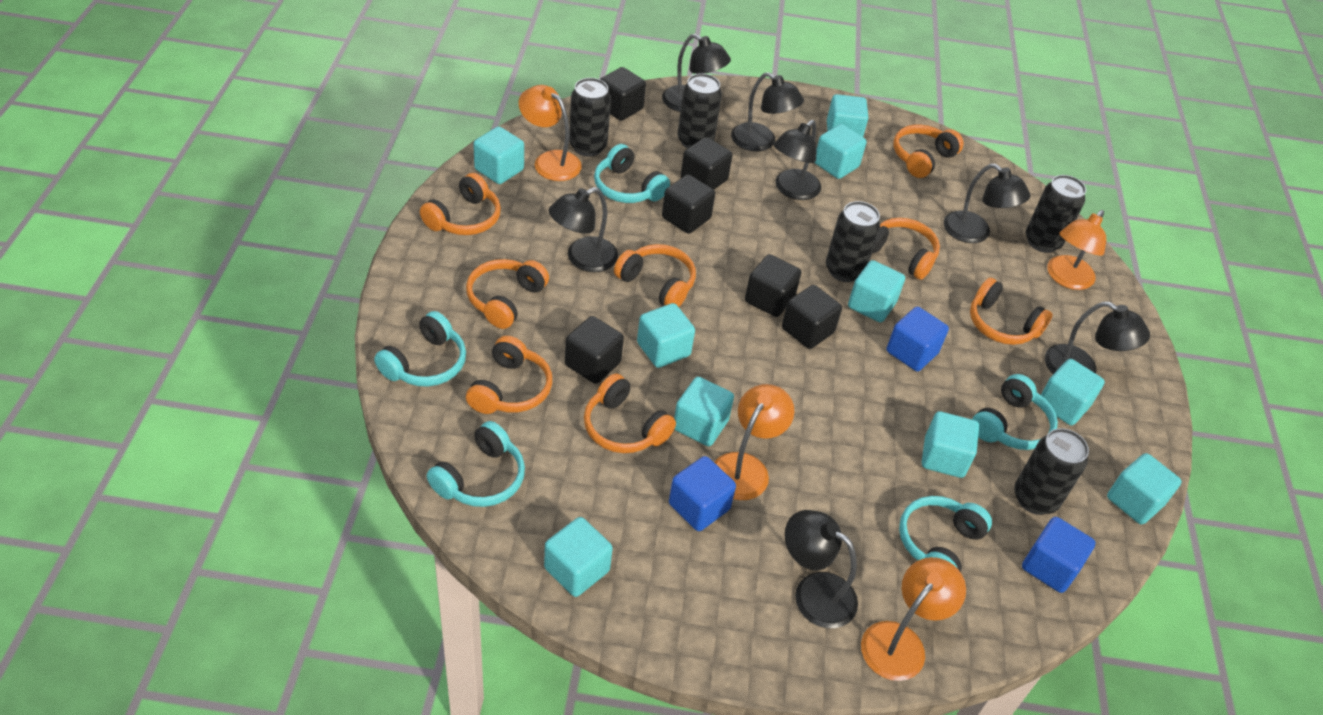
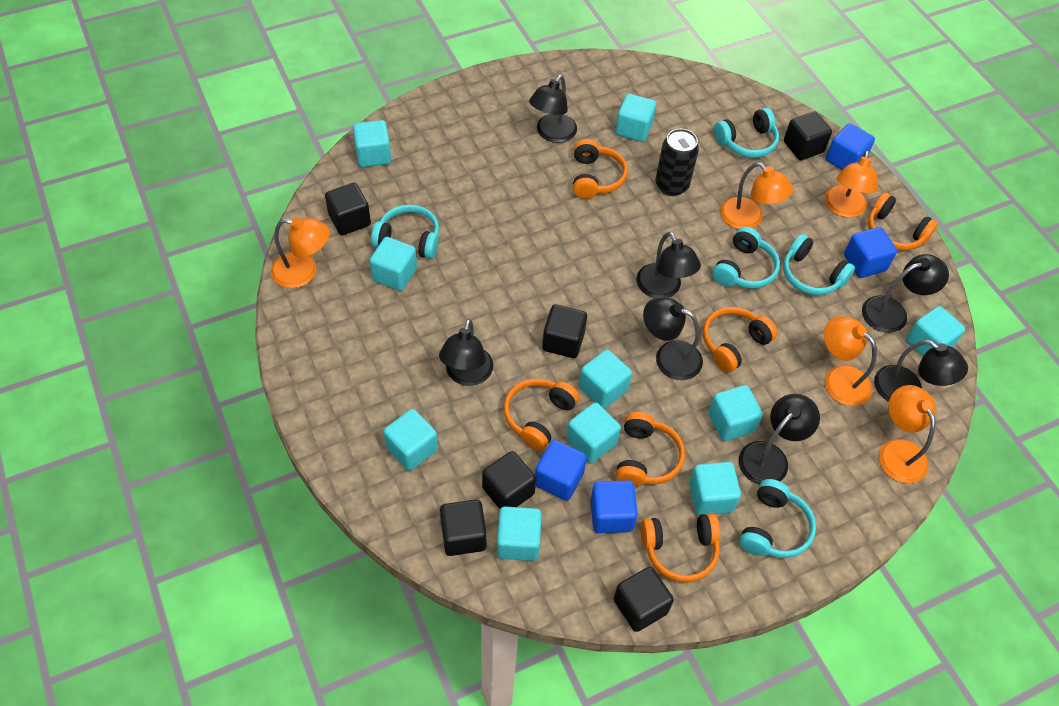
black can: 5 -> 1
blue cube: 3 -> 4
orange headphones: 8 -> 6
orange lamp: 4 -> 5

